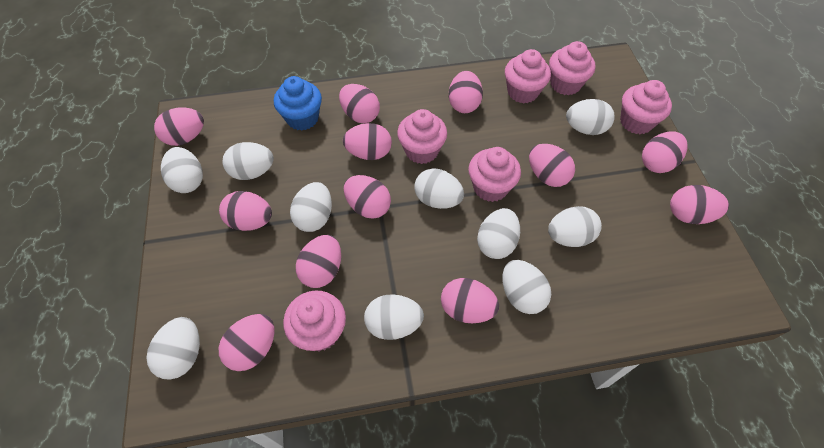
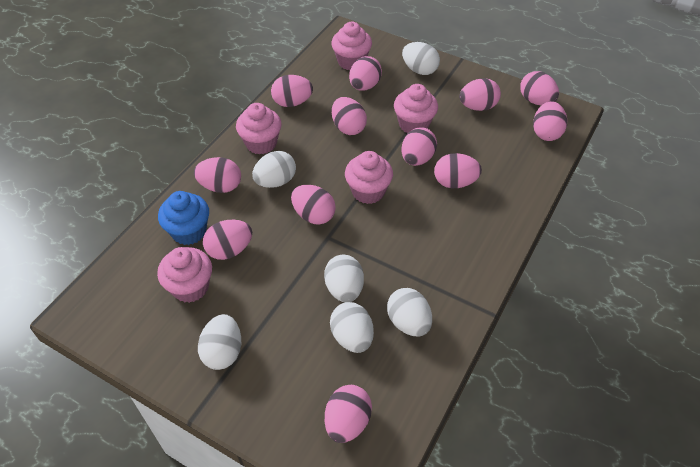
pink cupcake: 6 -> 5
white egg: 10 -> 6

